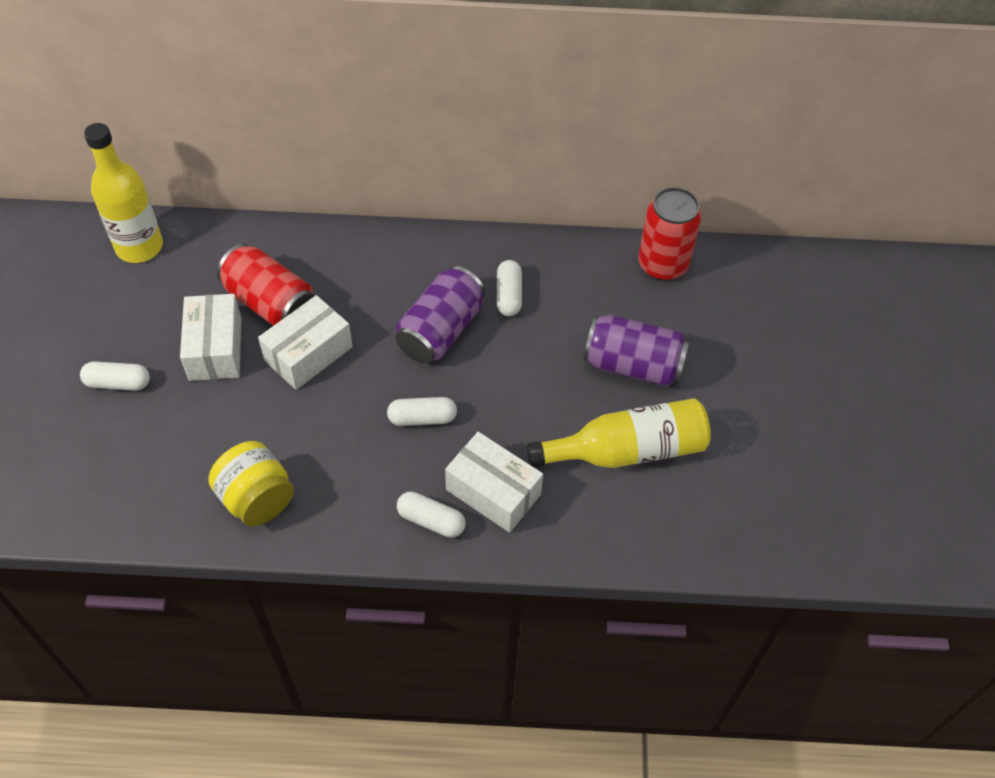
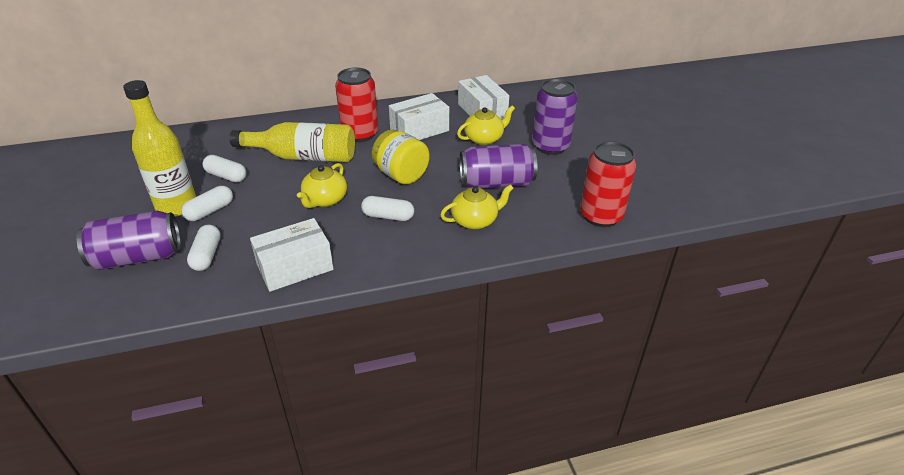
purple can: 2 -> 3
yellow teapot: 0 -> 3

